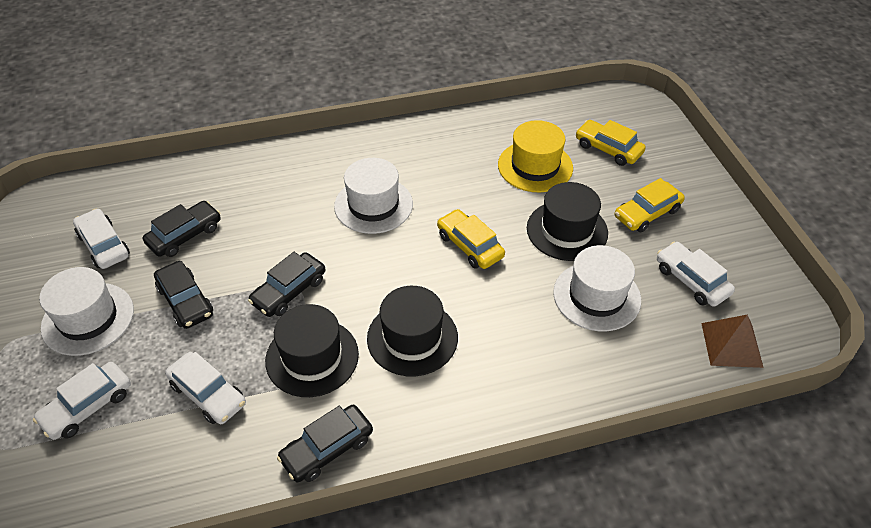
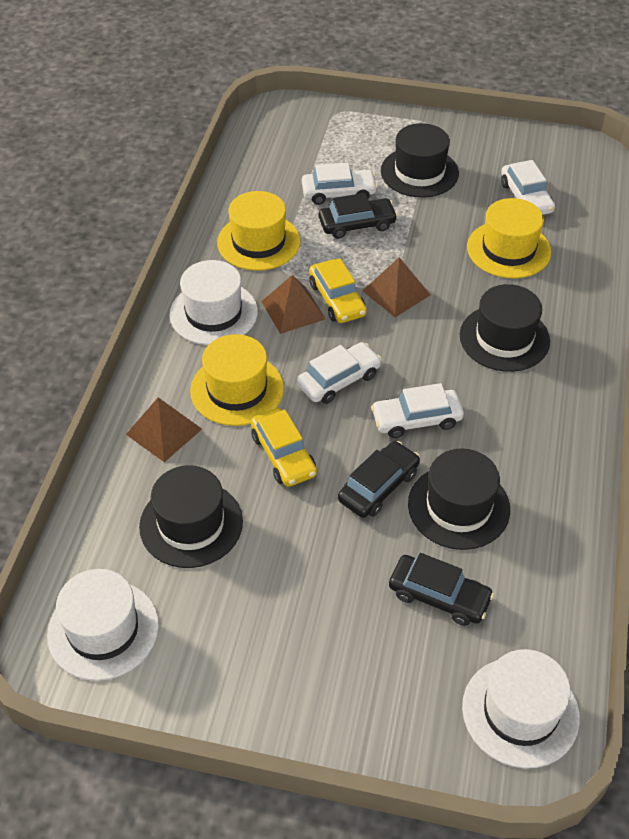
black car: 4 -> 3
black hat: 3 -> 4
brown pyramid: 1 -> 3
yellow car: 3 -> 2
yellow hat: 1 -> 3

